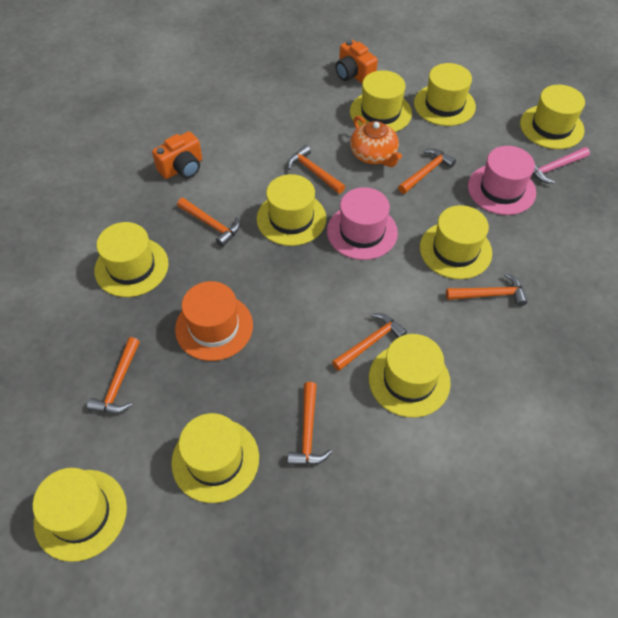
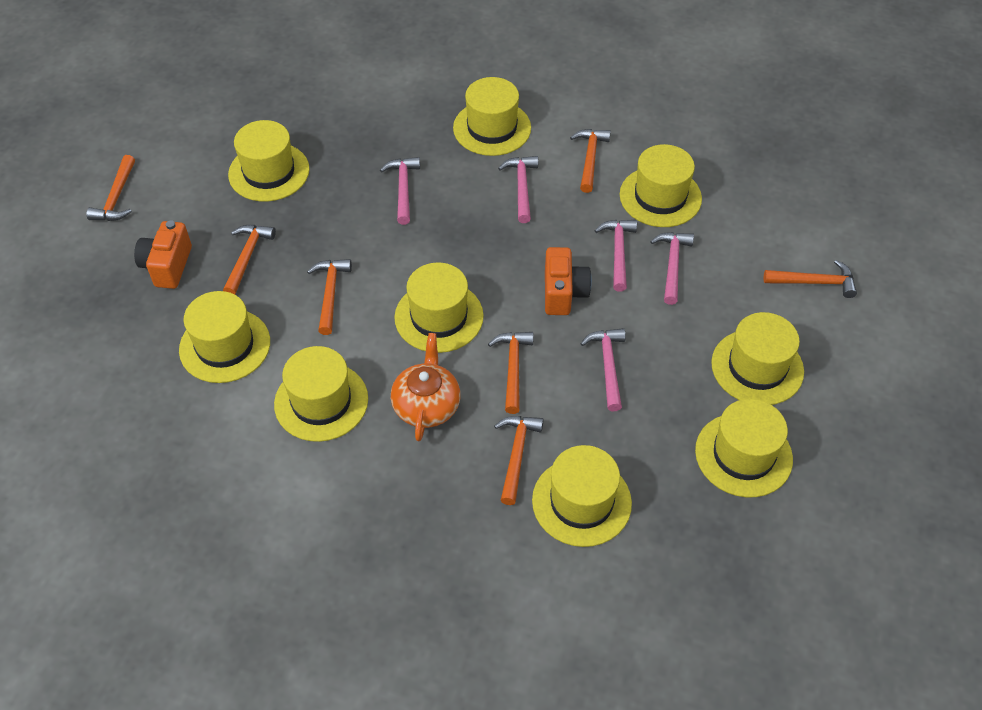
orange hat: 1 -> 0
pink hammer: 1 -> 5
pink hat: 2 -> 0

